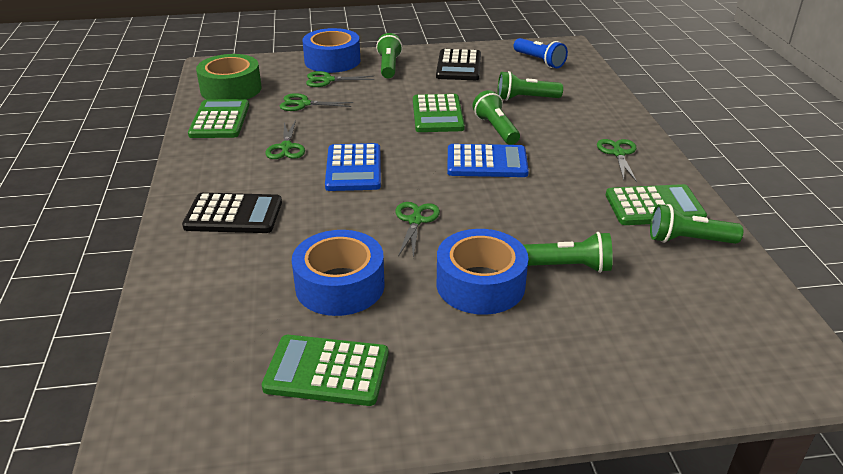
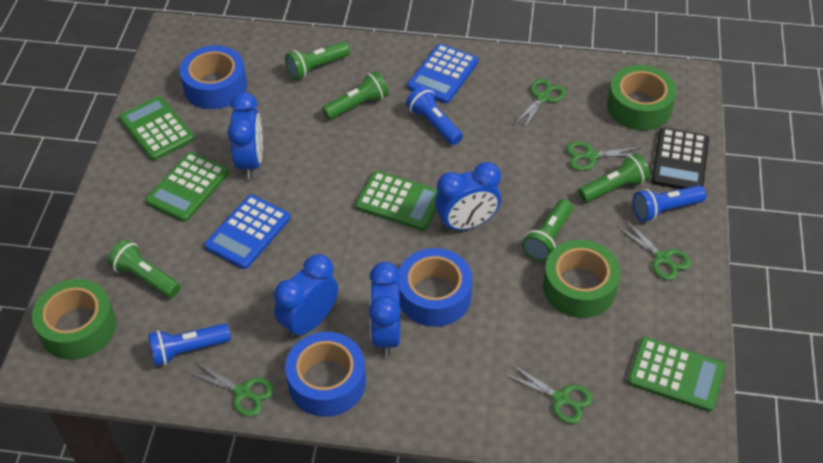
black calculator: 2 -> 1
blue clock: 0 -> 4
blue flashlight: 1 -> 3
green tape: 1 -> 3

